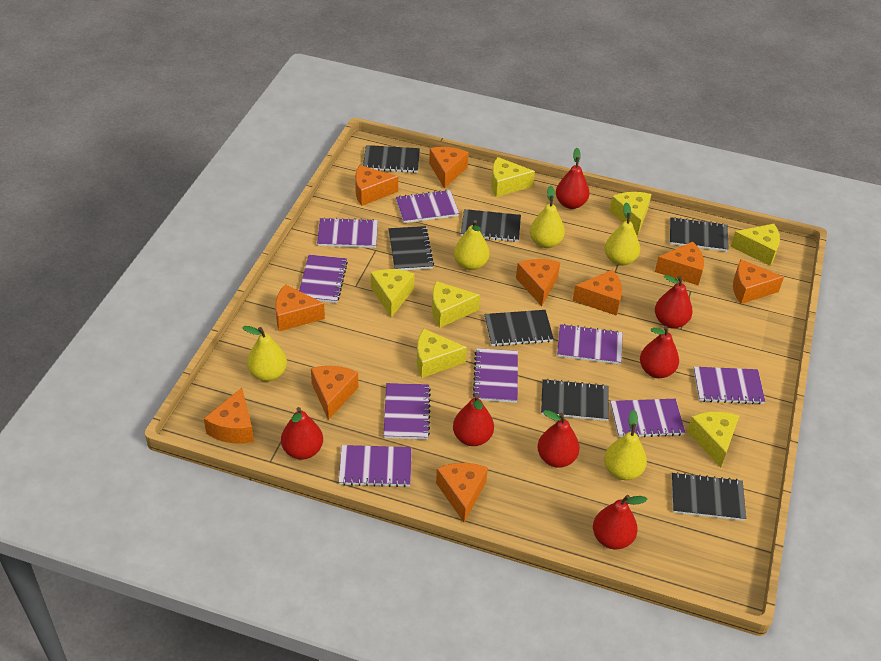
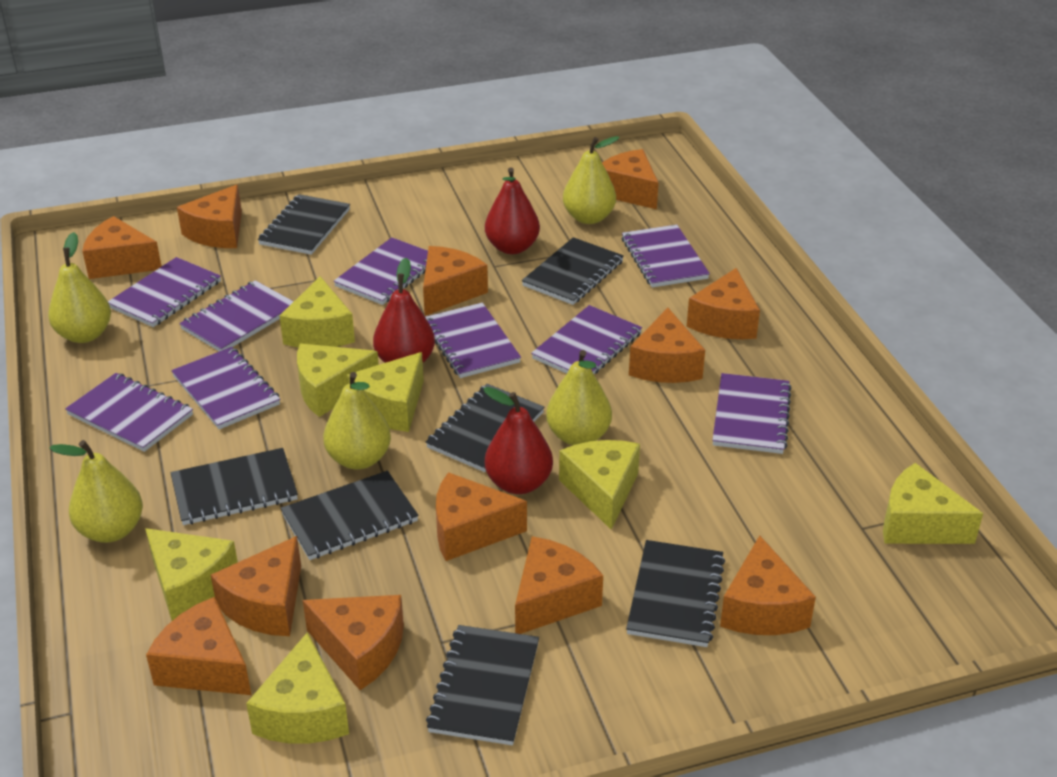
orange cheese: 10 -> 12
red pear: 7 -> 3

